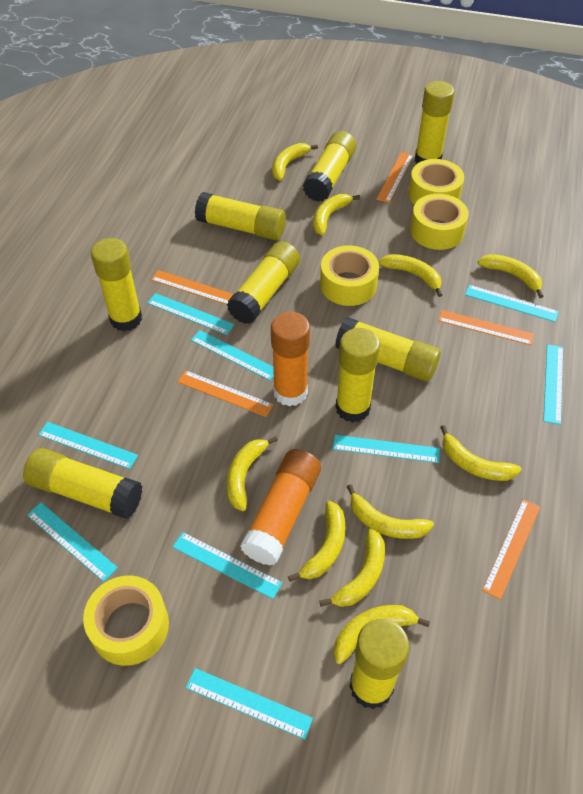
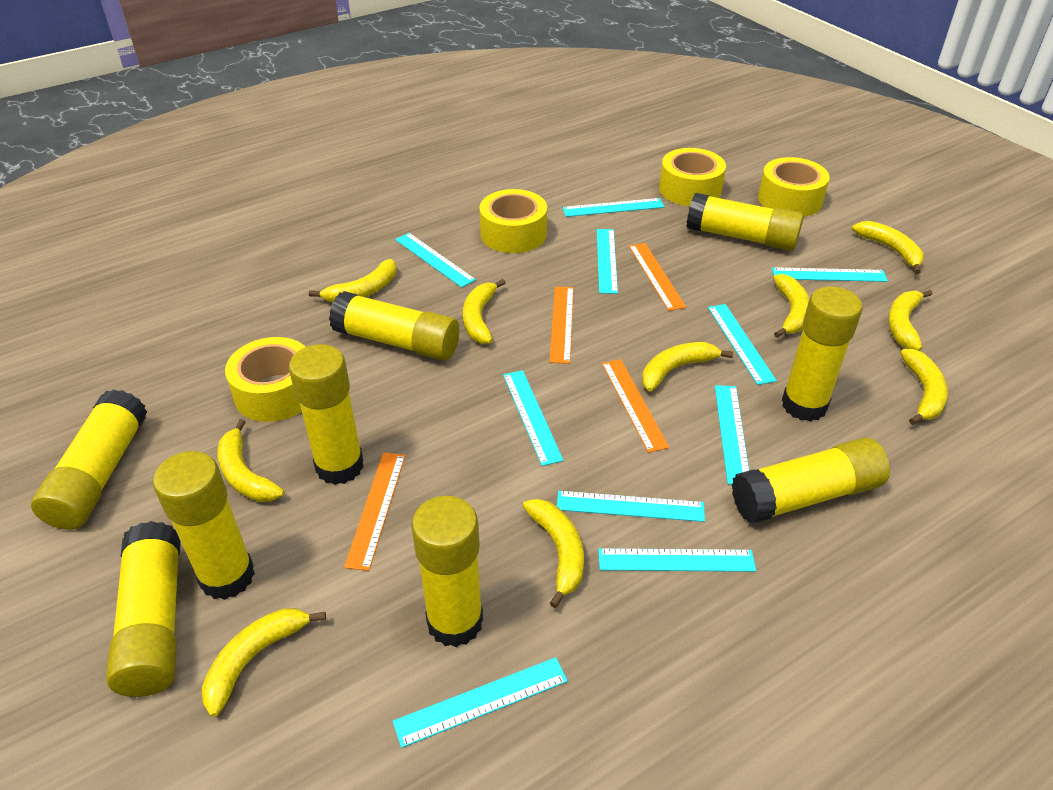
orange glue stick: 2 -> 0
orange ruler: 5 -> 4
turquoise ruler: 9 -> 10

